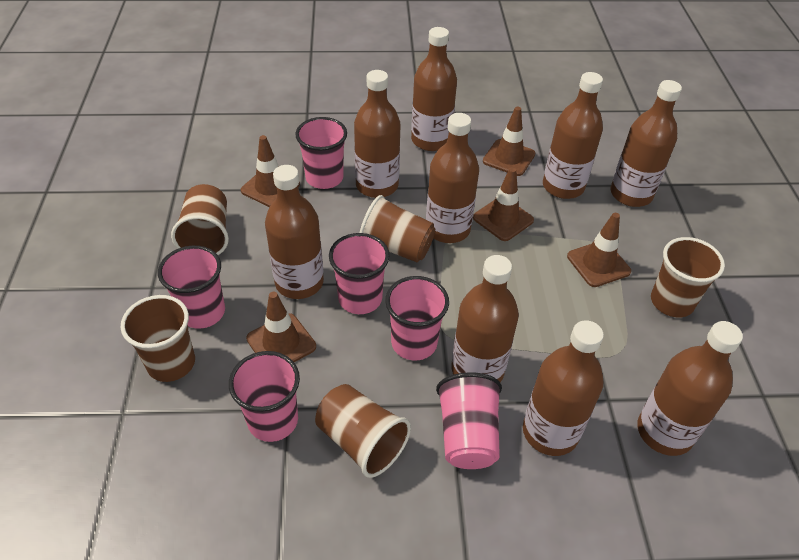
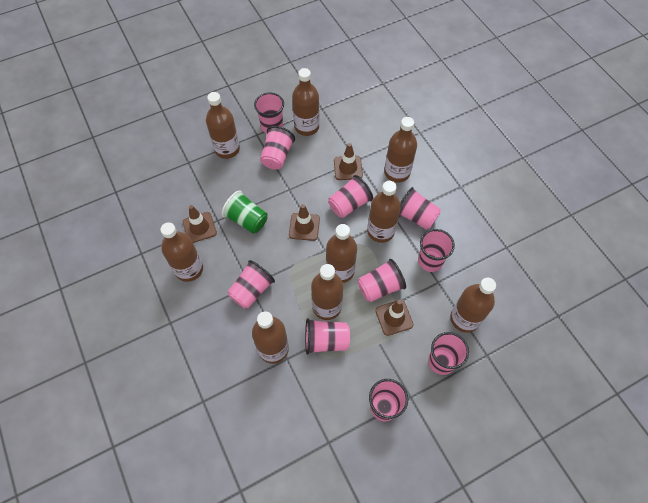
brown cup: 5 -> 0
brown traffic cone: 5 -> 4
green cup: 0 -> 1
pink cup: 6 -> 10

